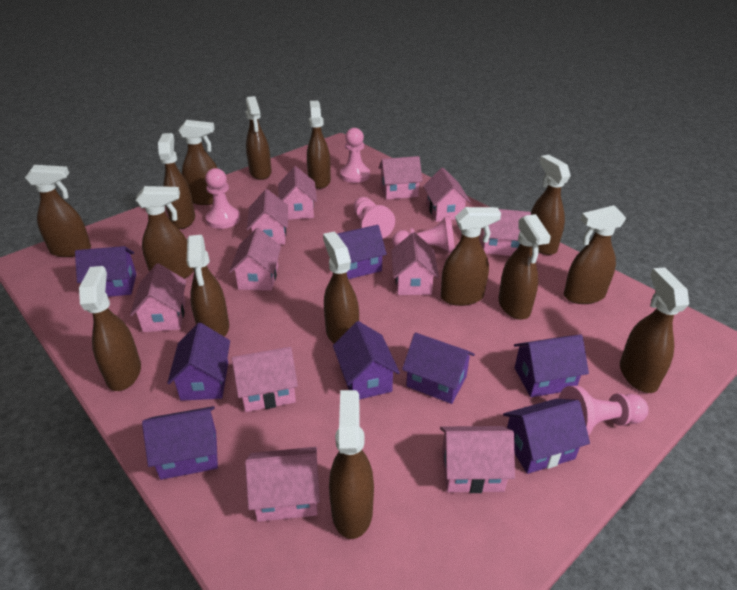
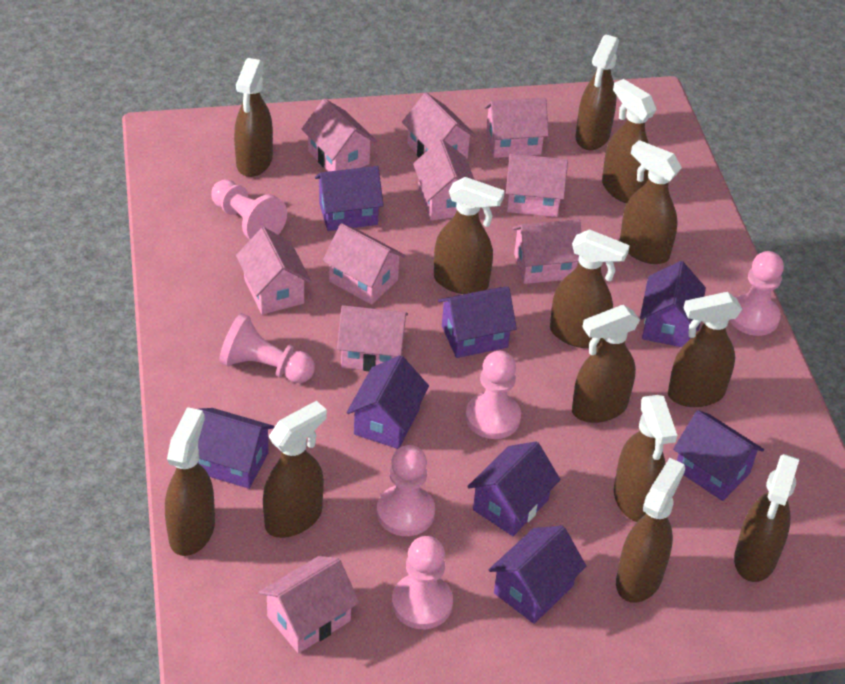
brown spray bottle: 15 -> 13
pink house: 11 -> 10
pink pawn: 5 -> 6

